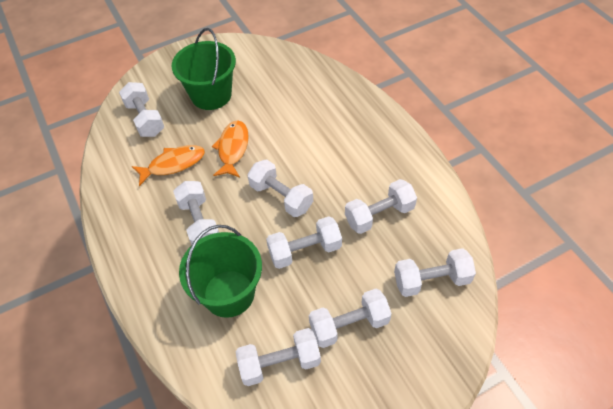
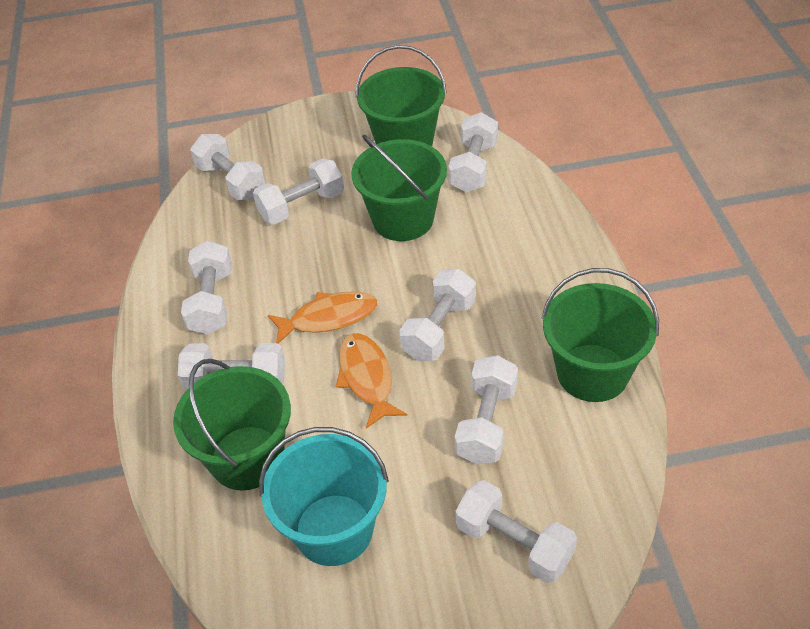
green bucket: 2 -> 4
turquoise bucket: 0 -> 1

